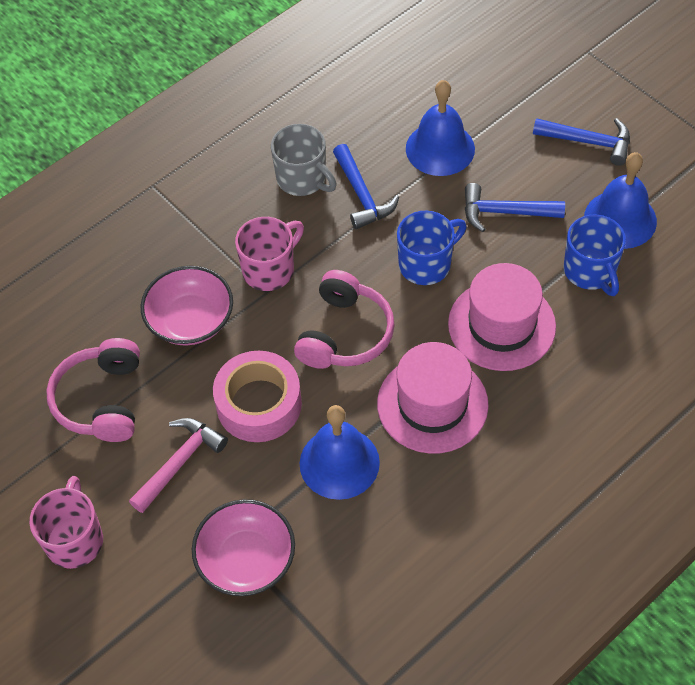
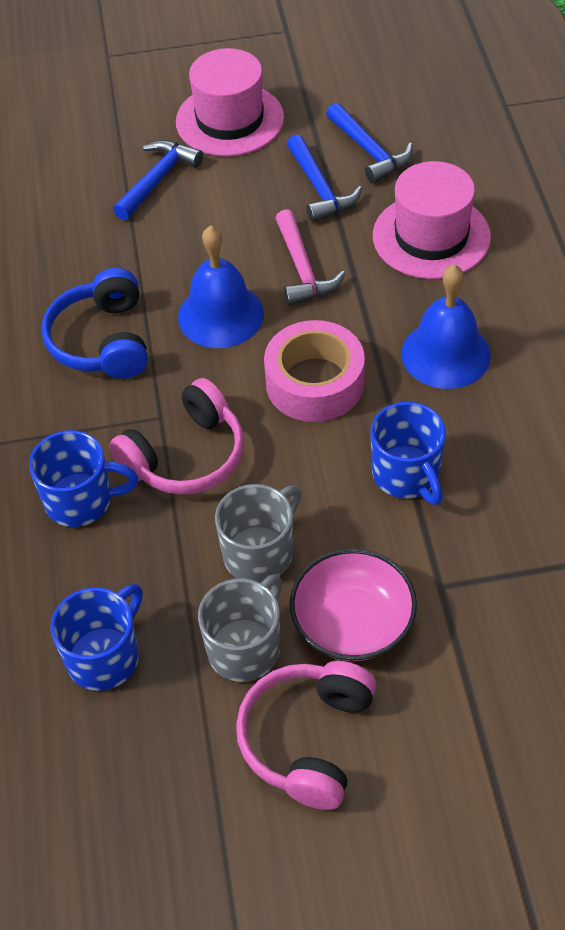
blue bell: 3 -> 2
blue headphones: 0 -> 1
blue mug: 2 -> 3
grey mug: 1 -> 2
pink bowl: 2 -> 1
pink mug: 2 -> 0

